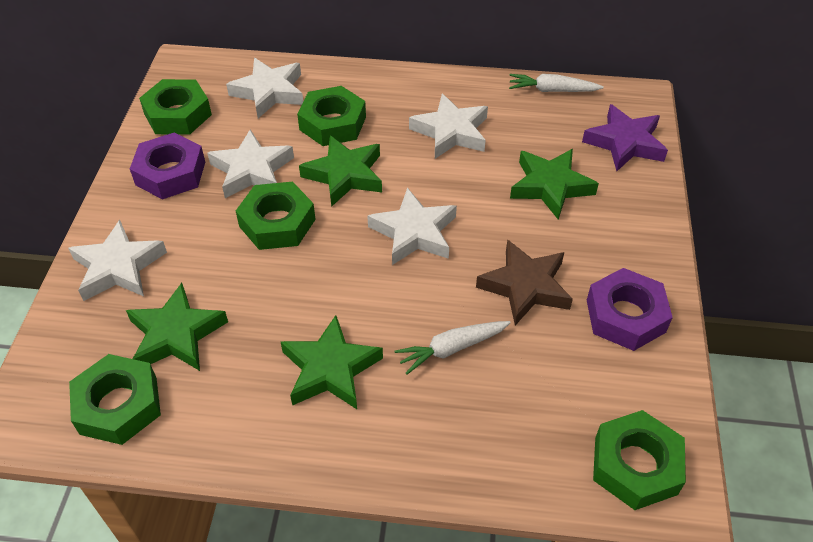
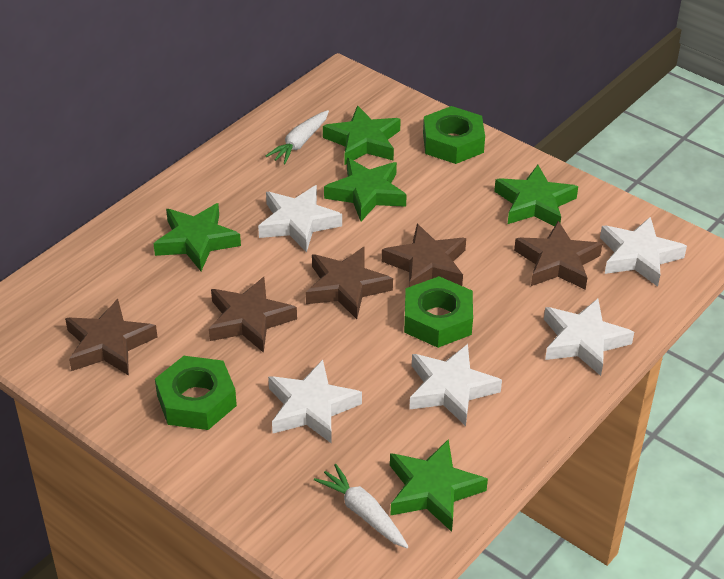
brown star: 1 -> 5
green nut: 5 -> 3
green star: 4 -> 5
purple nut: 2 -> 0
purple star: 1 -> 0

